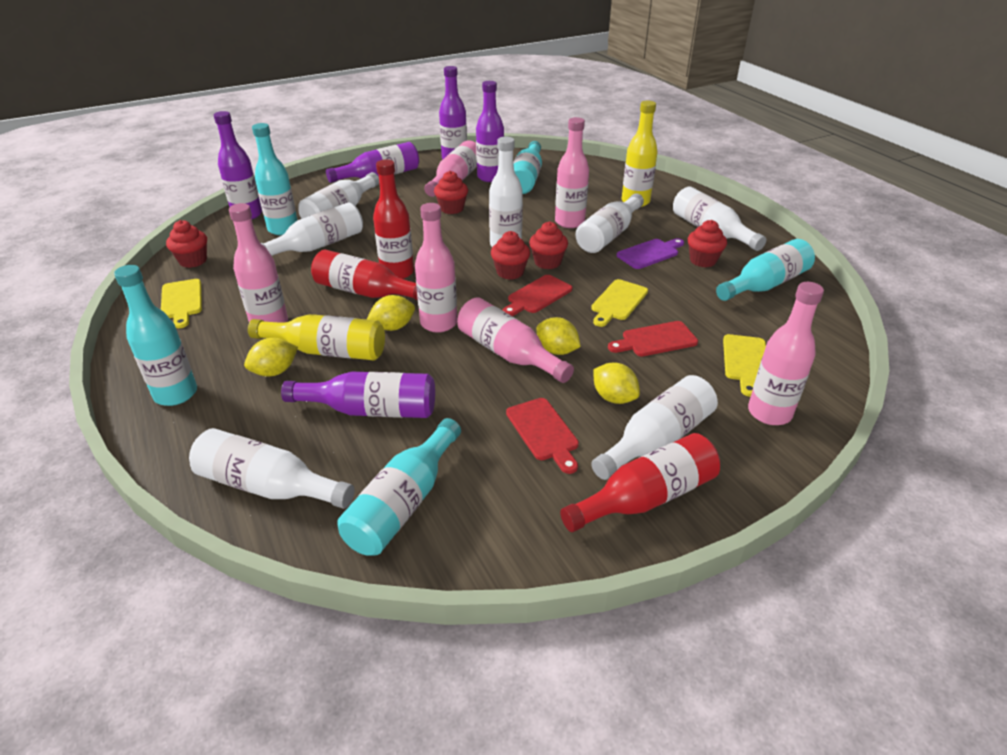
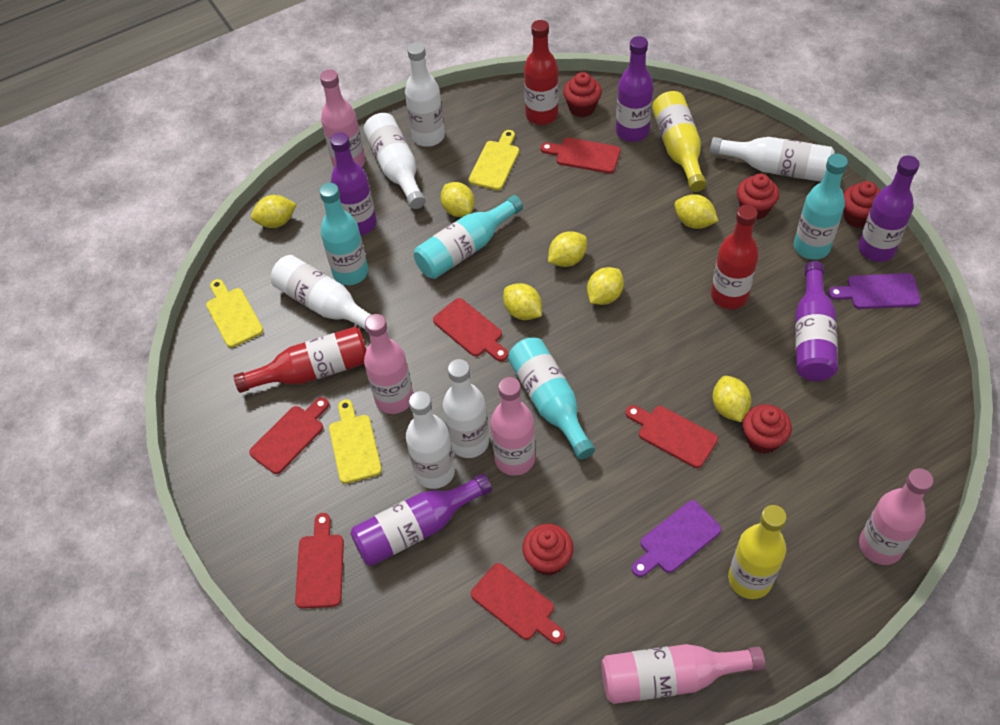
pink bottle: 6 -> 5
purple cutting board: 1 -> 2
red cutting board: 3 -> 6
turquoise bottle: 5 -> 4
white bottle: 7 -> 6
yellow lemon: 4 -> 7

